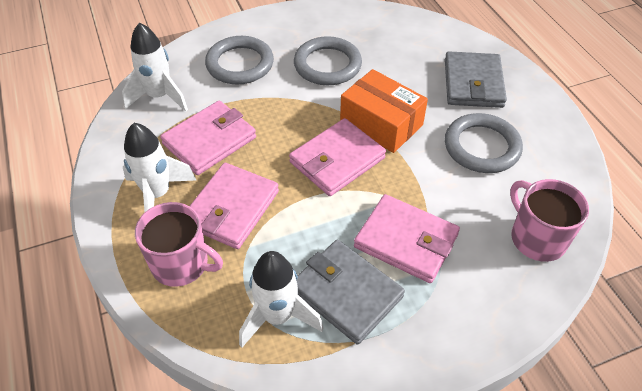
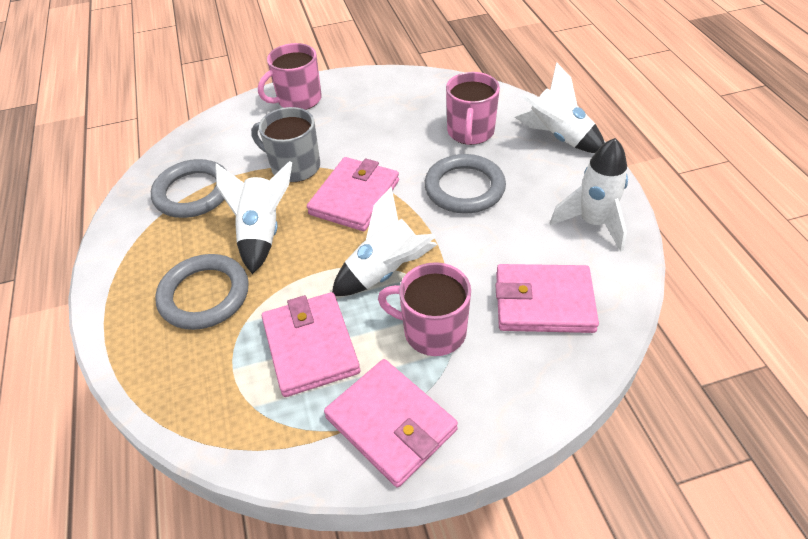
grey mug: 0 -> 1
grey wallet: 2 -> 0
orange box: 1 -> 0
pink mug: 2 -> 3
white rocket: 3 -> 4

